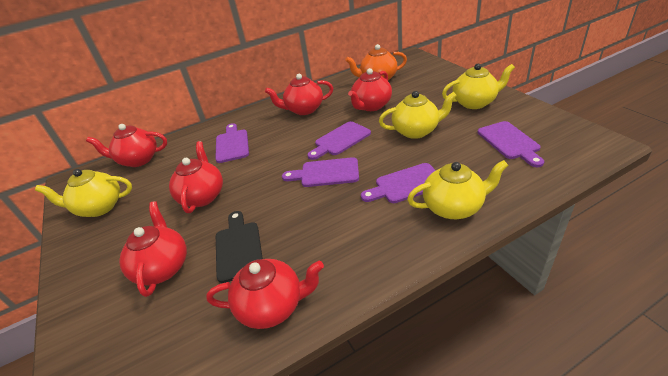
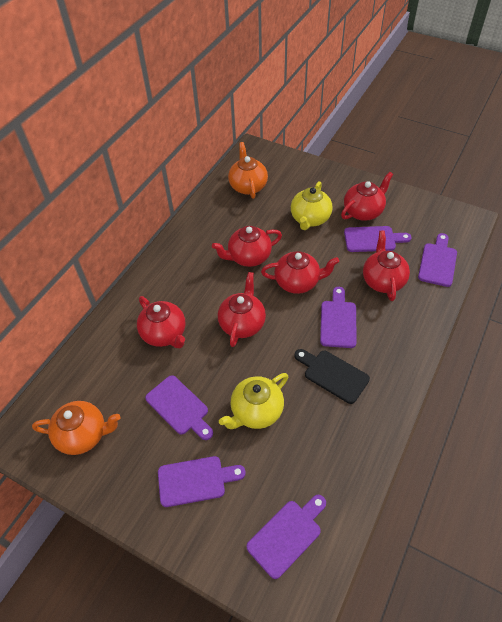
orange teapot: 1 -> 2
purple cutting board: 5 -> 6
yellow teapot: 4 -> 2

